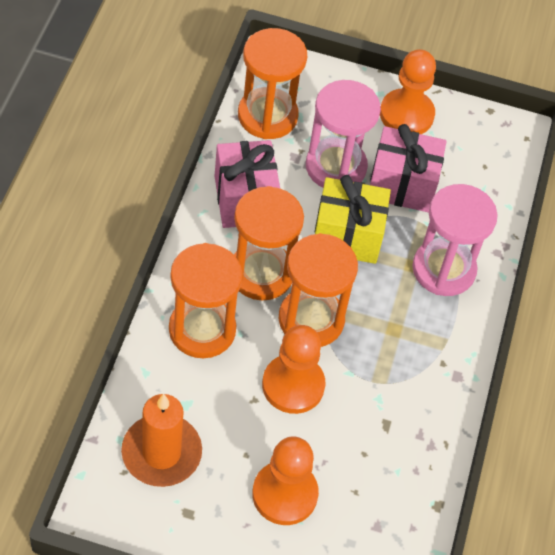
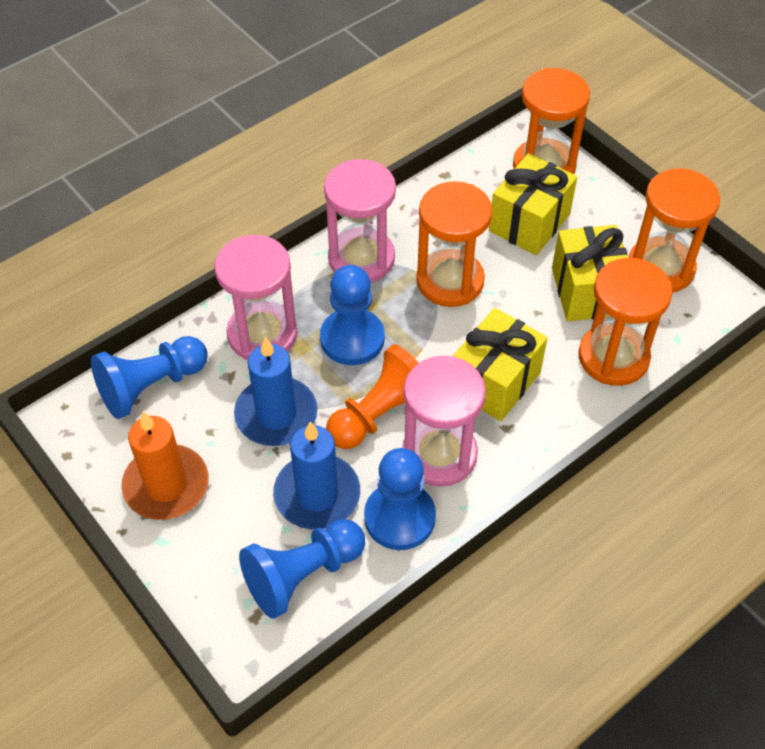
blue candle: 0 -> 2
blue pawn: 0 -> 4
orange pawn: 3 -> 1
pink gift: 2 -> 0
pink hourglass: 2 -> 3
yellow gift: 1 -> 3

